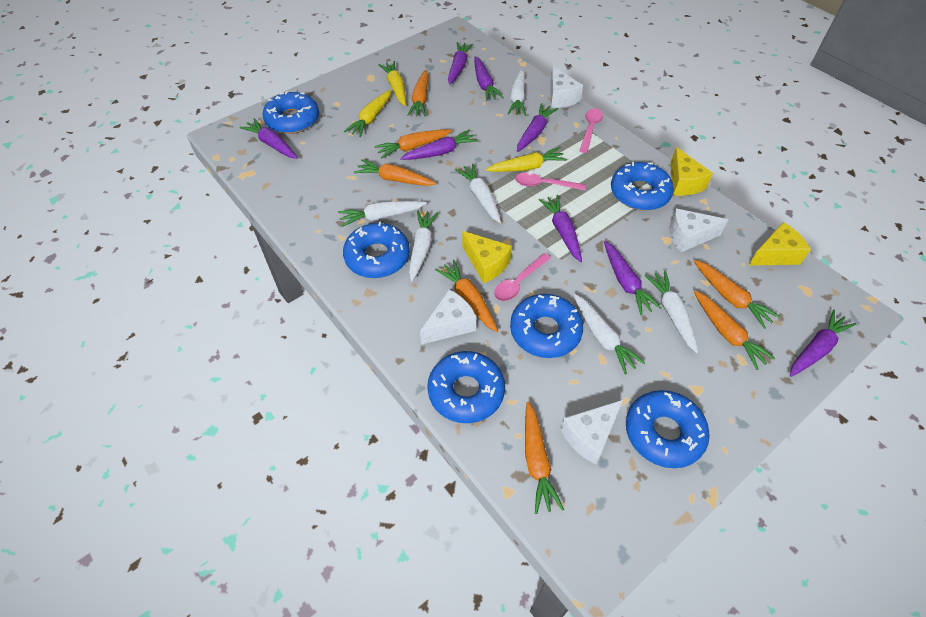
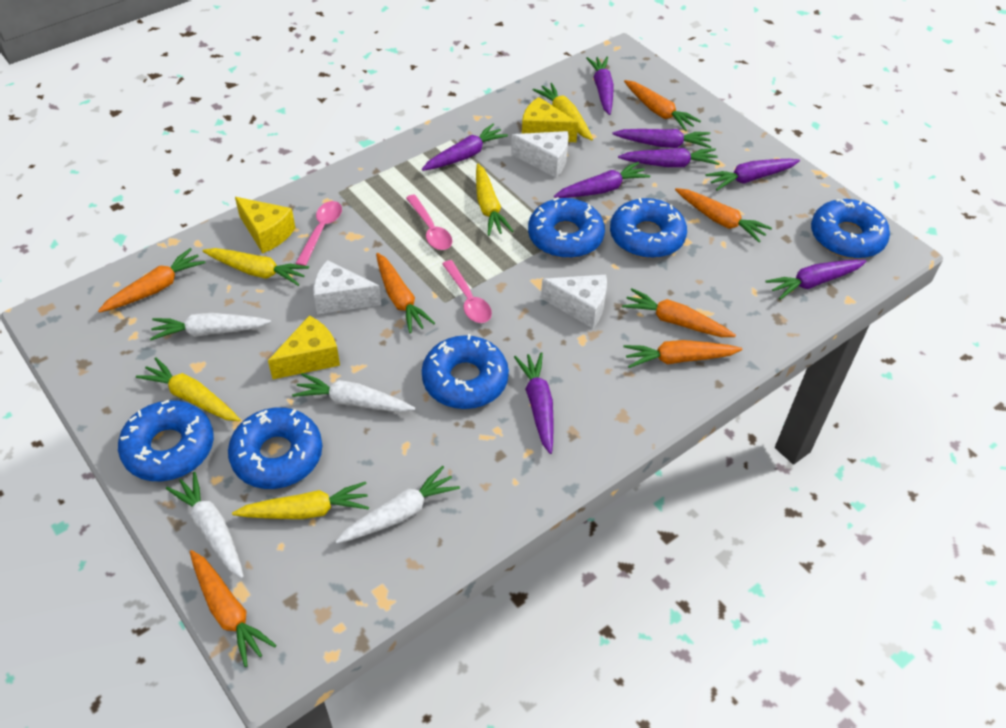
white carrot: 6 -> 4
white cheese: 4 -> 3
yellow carrot: 3 -> 5

